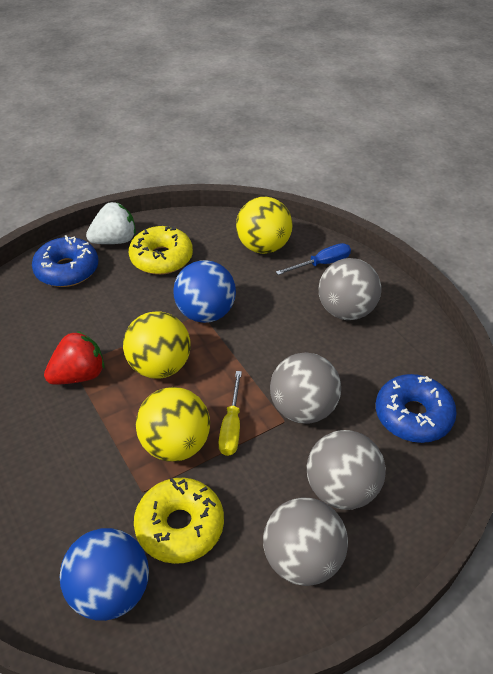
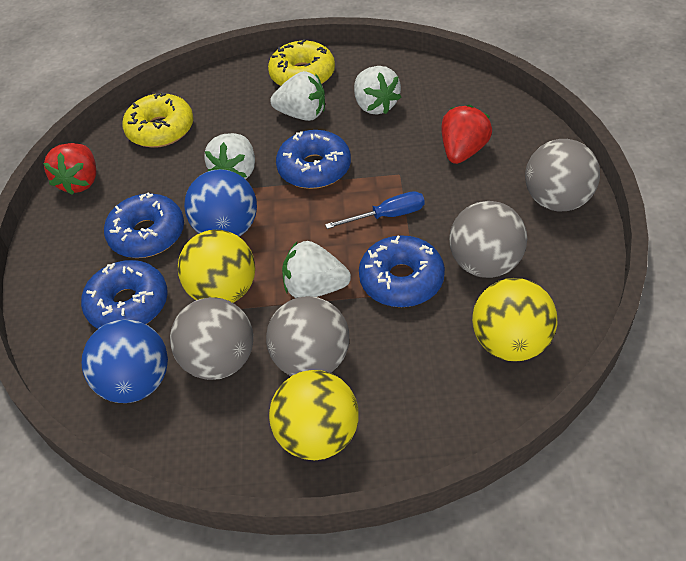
blue donut: 2 -> 4
red strawberry: 1 -> 2
white strawberry: 1 -> 4
yellow screwdriver: 1 -> 0

